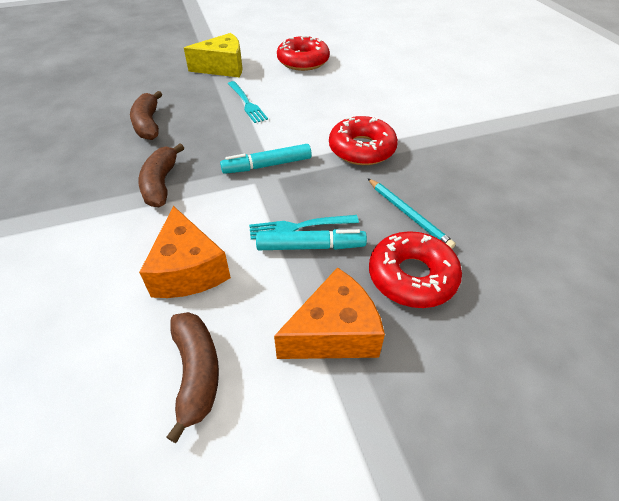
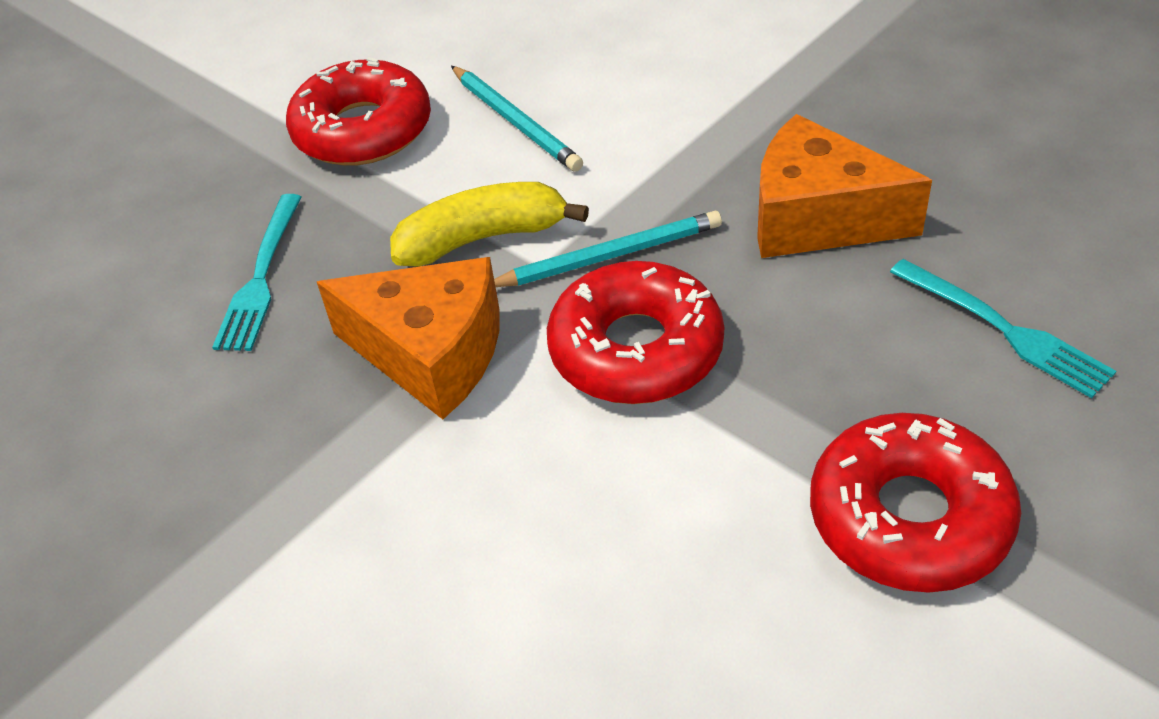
brown banana: 3 -> 0
turquoise marker: 2 -> 0
turquoise pencil: 1 -> 2
yellow banana: 0 -> 1
yellow cheese: 1 -> 0

